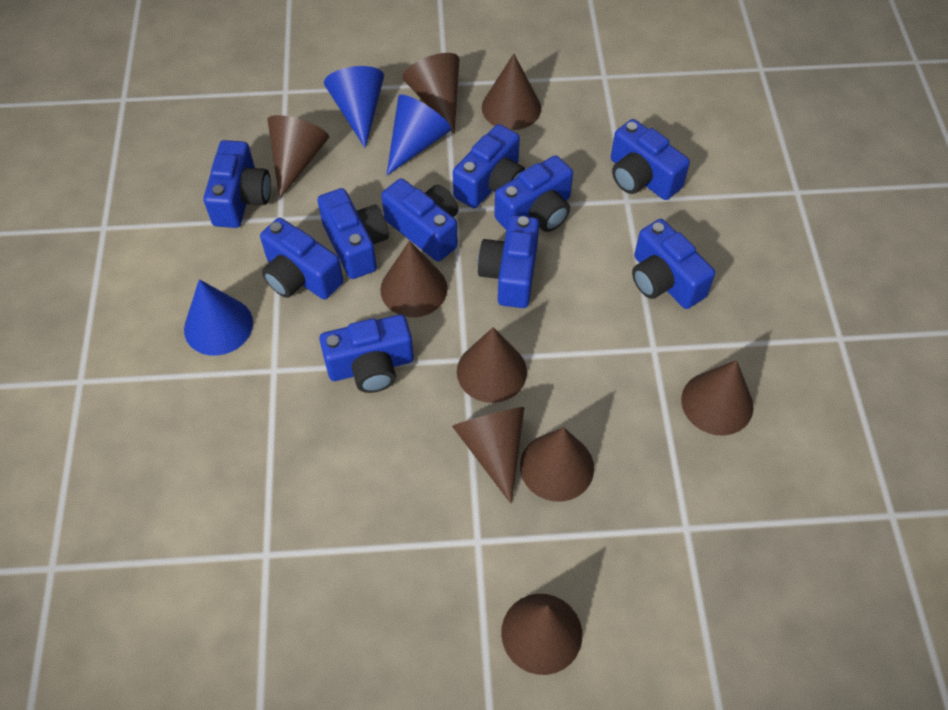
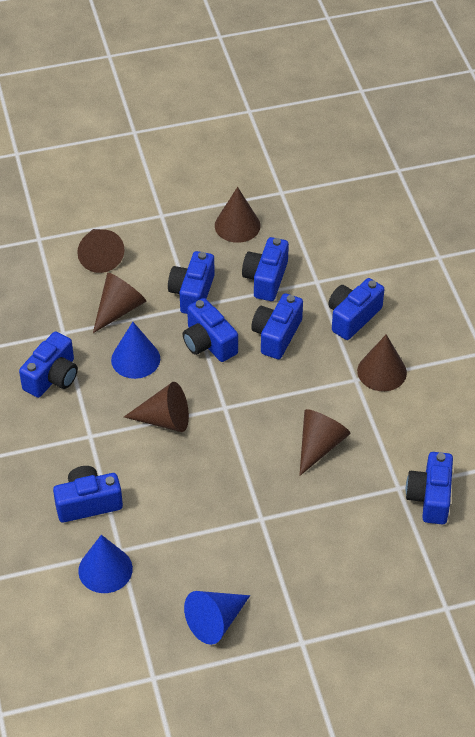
blue camera: 10 -> 8
brown cone: 9 -> 6

